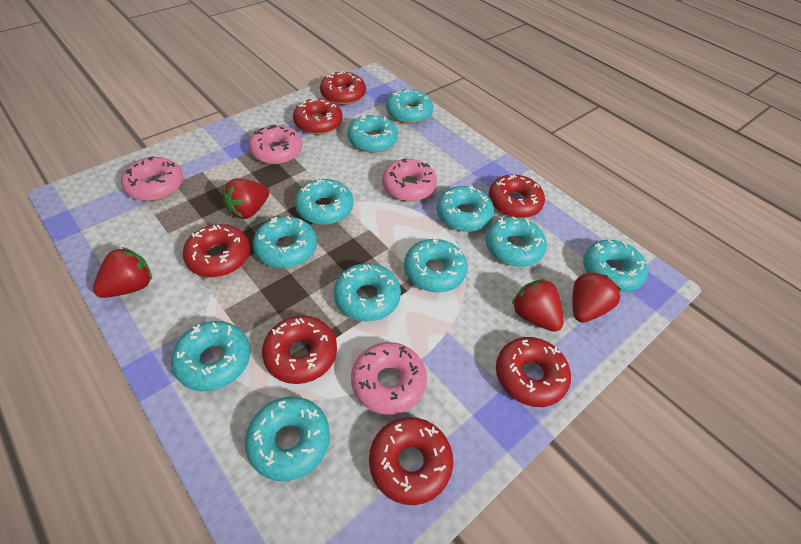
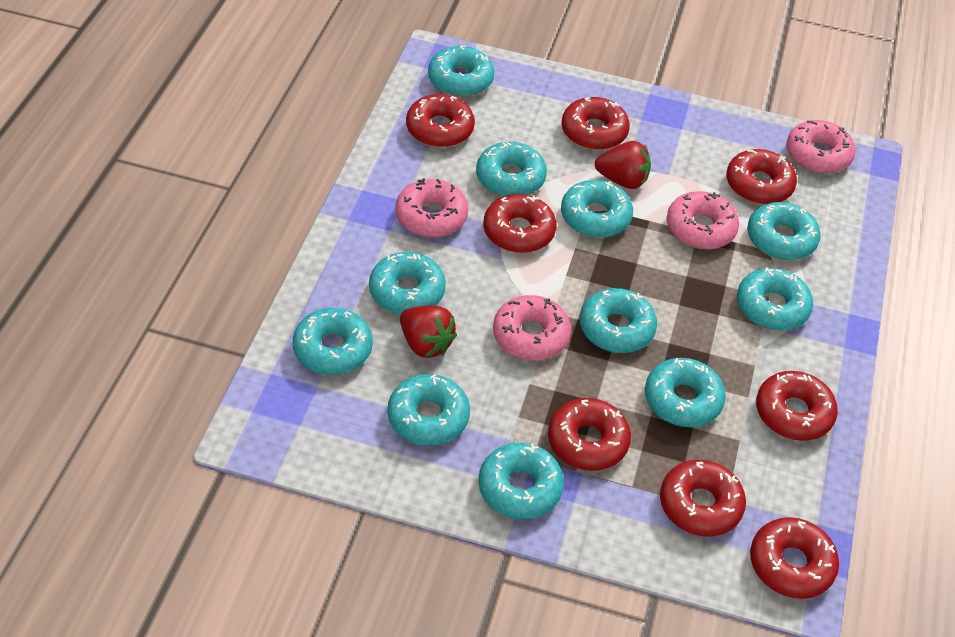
red donut: 7 -> 8
red strawberry: 4 -> 2

